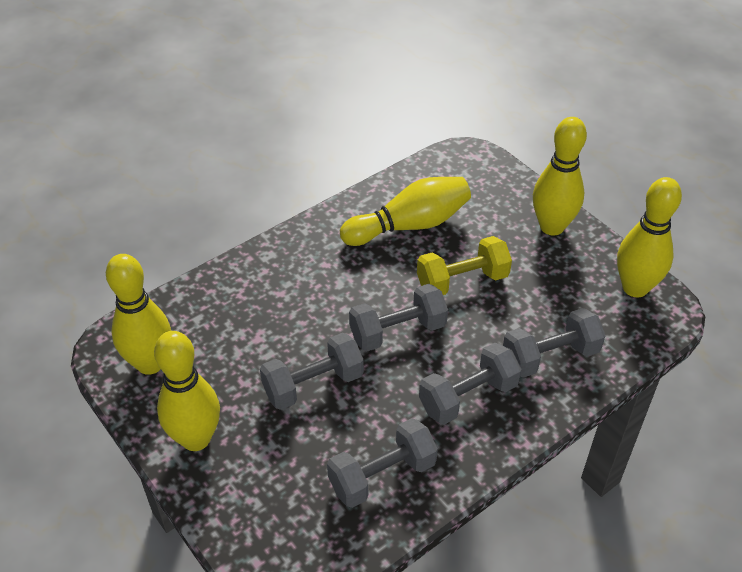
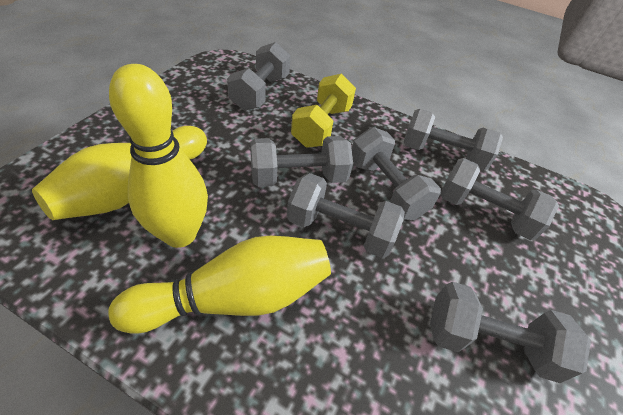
grey dumbbell: 5 -> 7
yellow bowling pin: 5 -> 3

